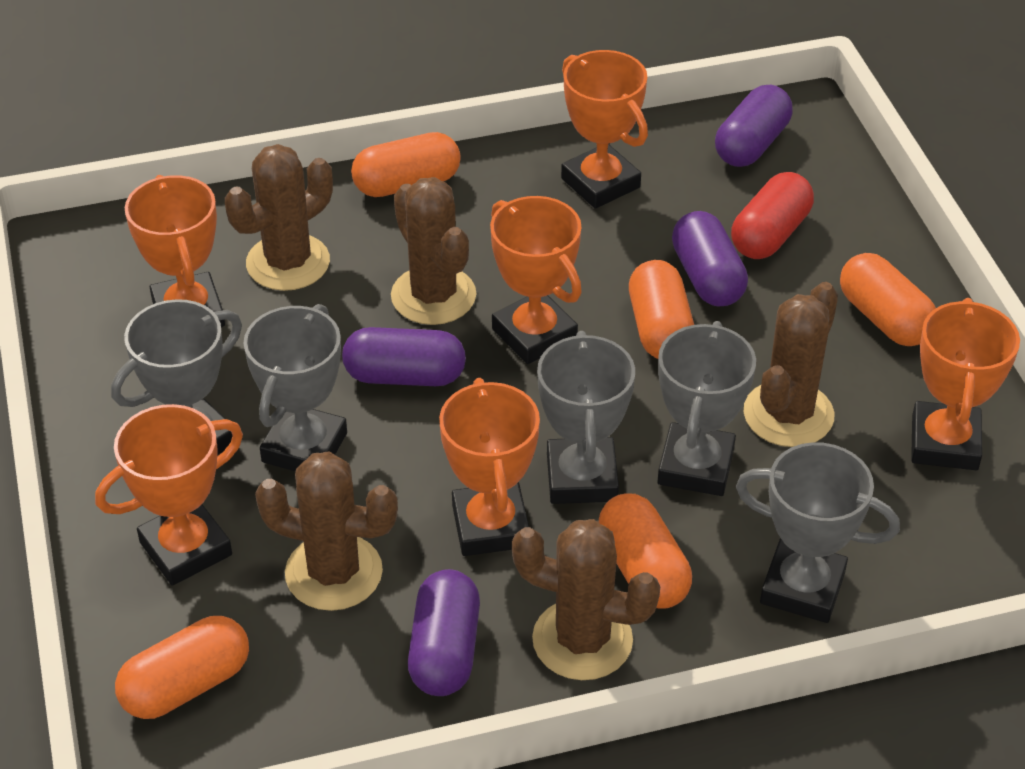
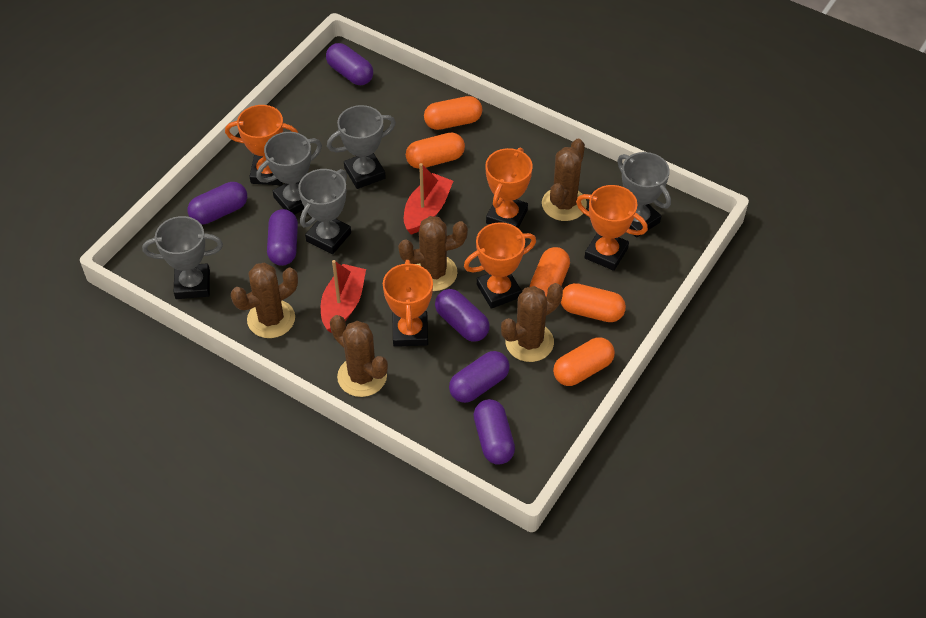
orange trophy: 6 -> 5
purple capsule: 4 -> 6
red boat: 0 -> 2
red capsule: 1 -> 0

